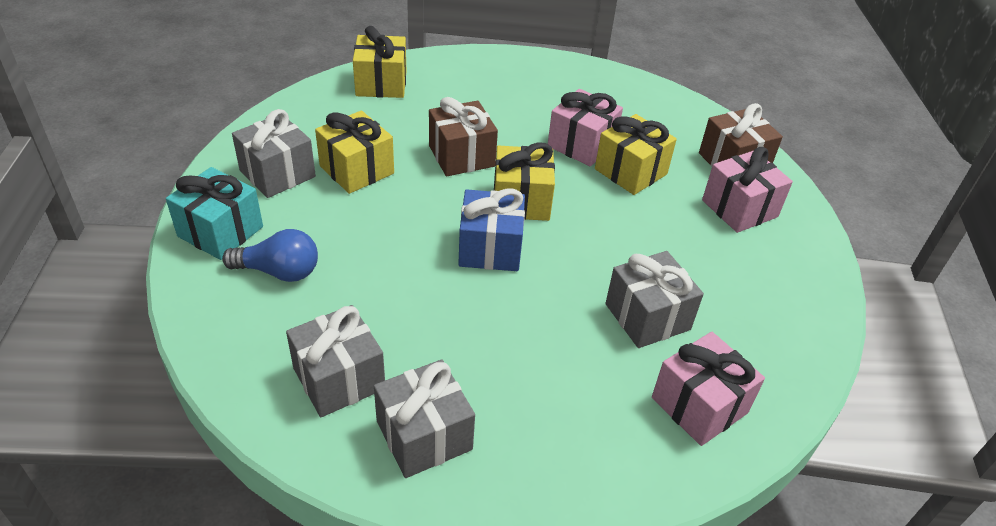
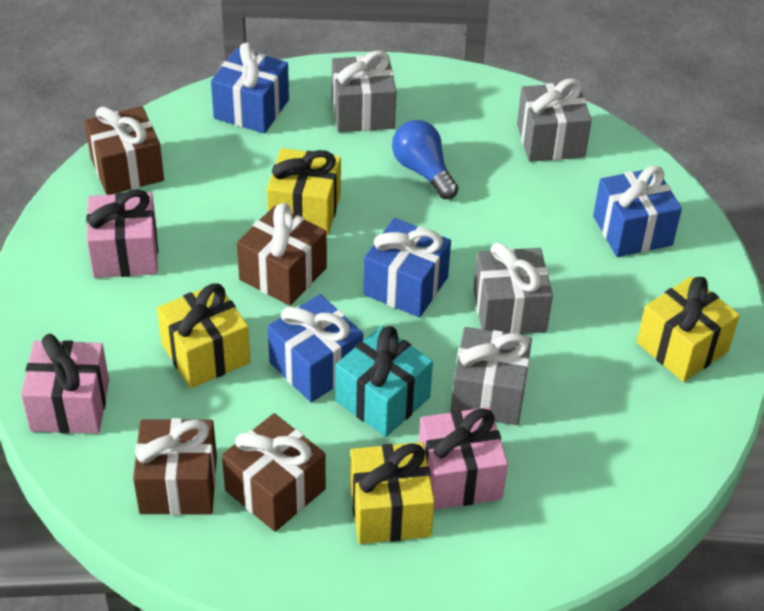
blue gift: 1 -> 4
brown gift: 2 -> 4

